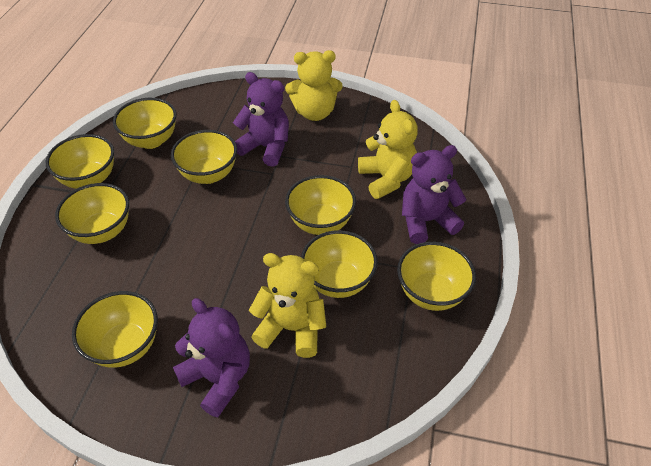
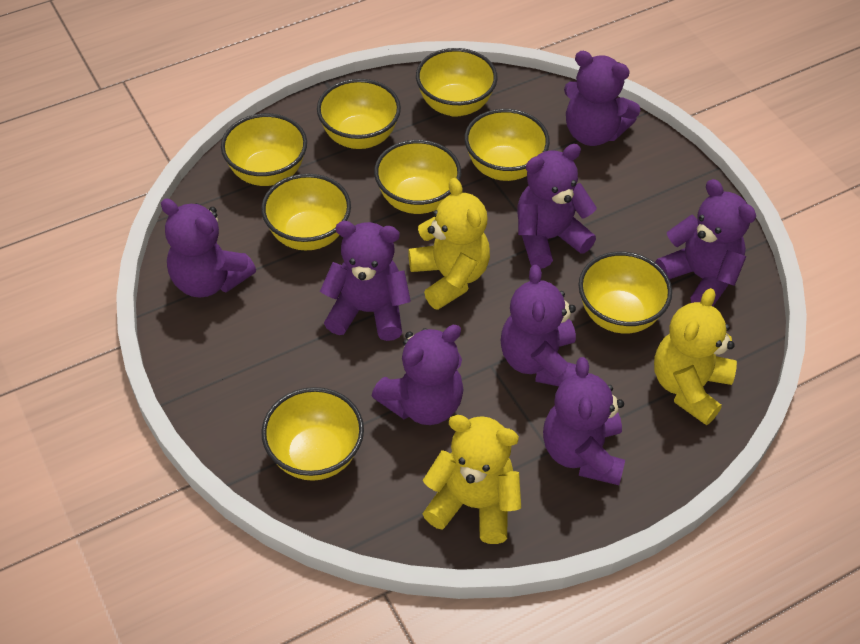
purple teddy bear: 3 -> 8

